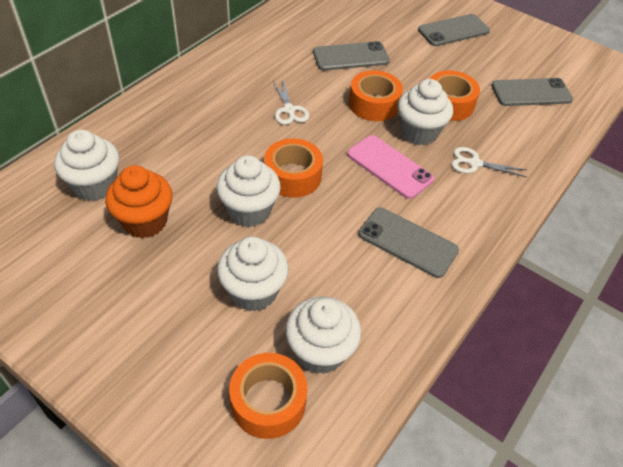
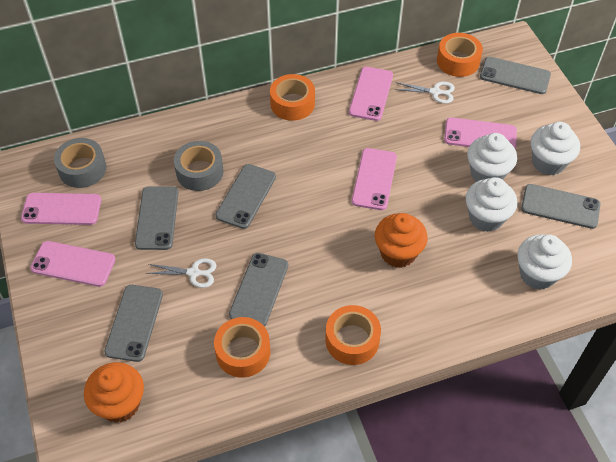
grey phone: 4 -> 6
grey tape: 0 -> 2
orange cupcake: 1 -> 2
pink phone: 1 -> 5
white cupcake: 5 -> 4

